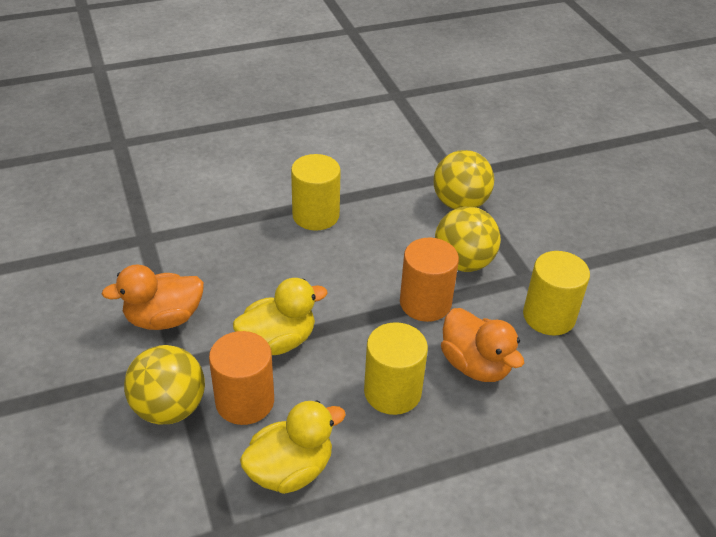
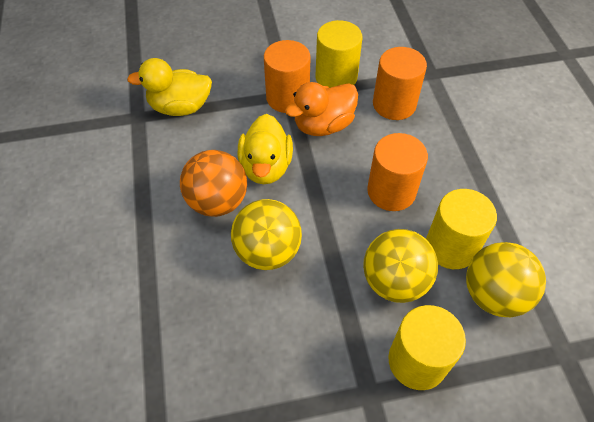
orange ball: 0 -> 1
orange cylinder: 2 -> 3
orange duck: 2 -> 1

